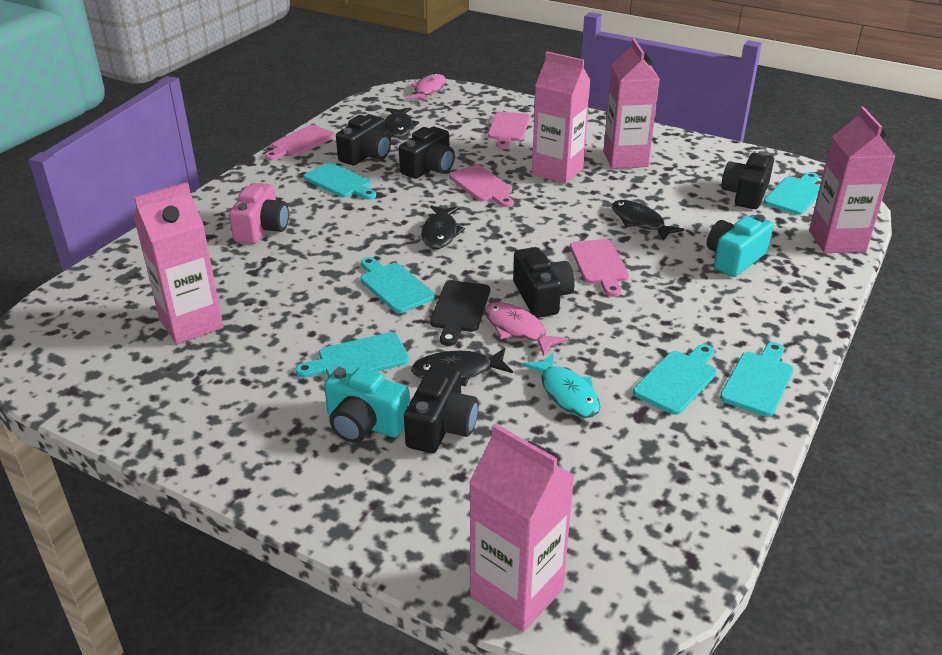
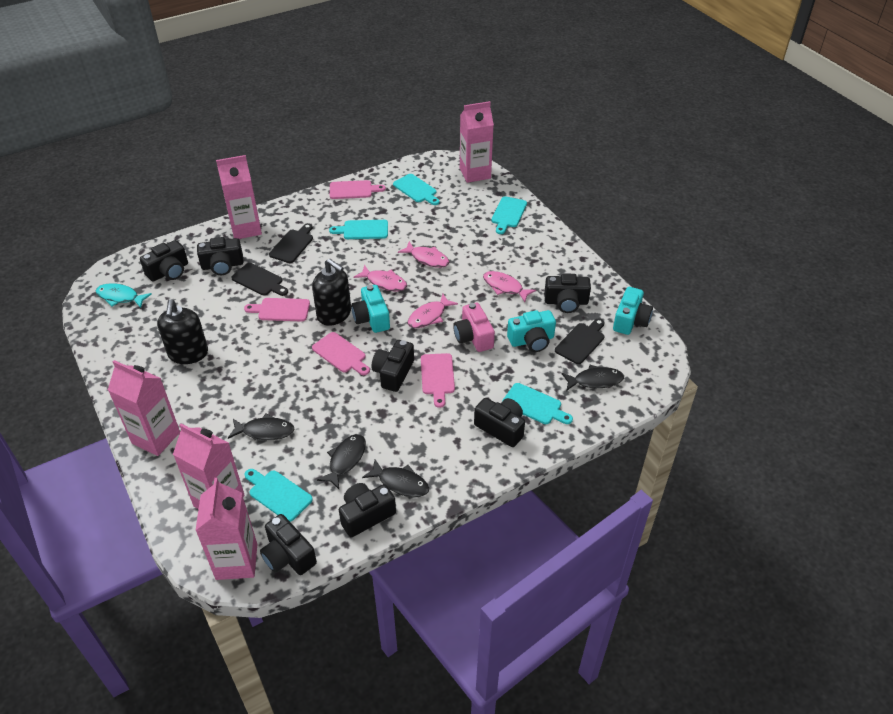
black camera: 5 -> 7
black cutting board: 1 -> 3
black soap dispenser: 0 -> 2
pink fish: 2 -> 4
turquoise camera: 2 -> 3
turquoise cutting board: 6 -> 5

